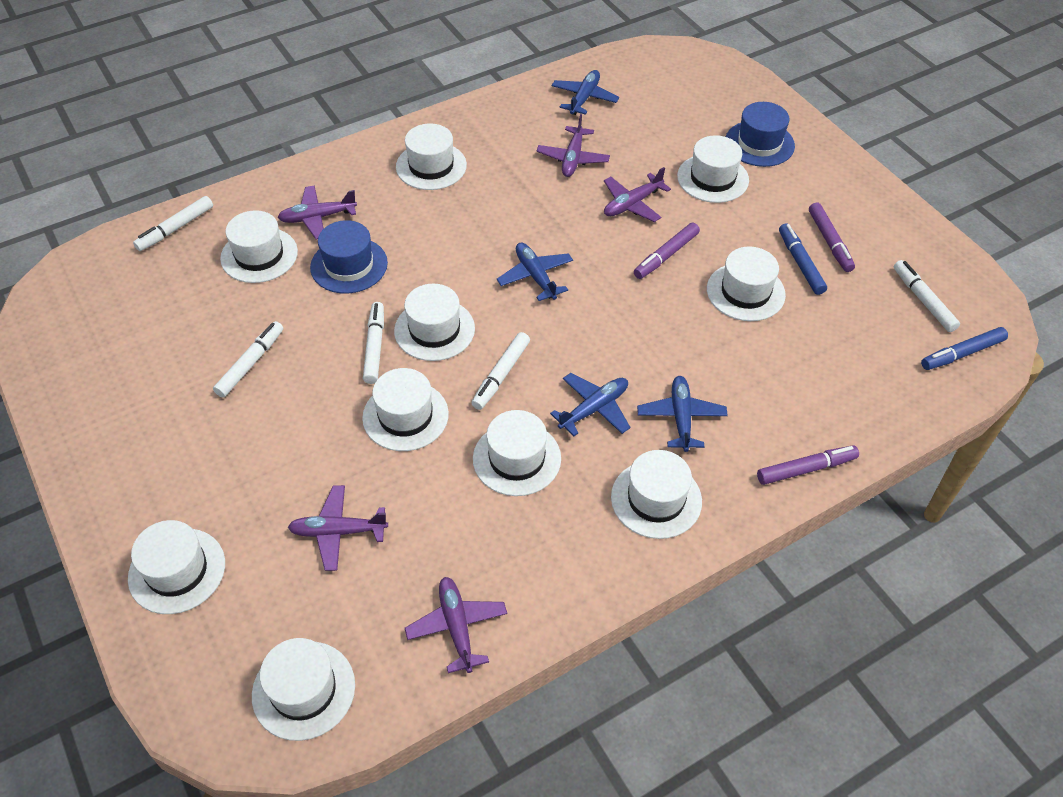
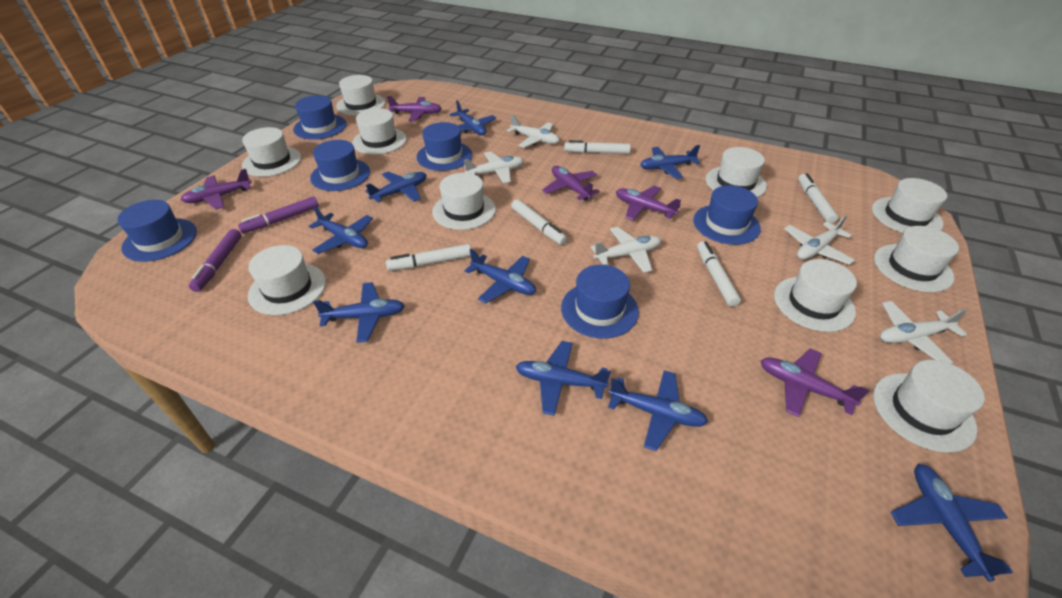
blue hat: 2 -> 6
blue marker: 2 -> 0
blue plane: 4 -> 9
purple marker: 3 -> 2
white plane: 0 -> 5

